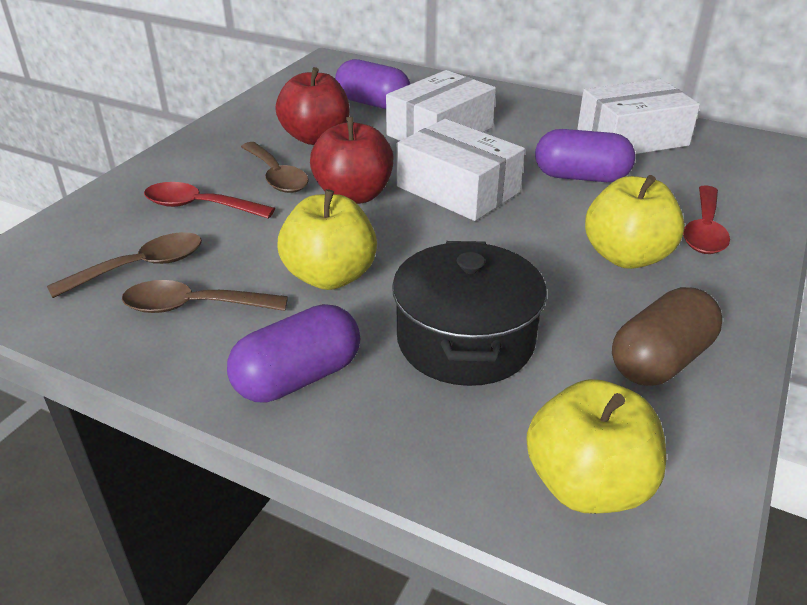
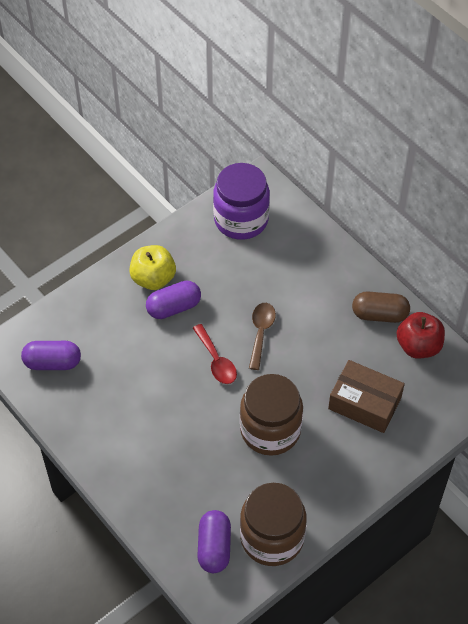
black pot: 1 -> 0
brown box: 0 -> 1
brown jar: 0 -> 2
brown spoon: 3 -> 1
purple jar: 0 -> 1
red apple: 2 -> 1
red spoon: 2 -> 1
white box: 3 -> 0
yellow apple: 3 -> 1

